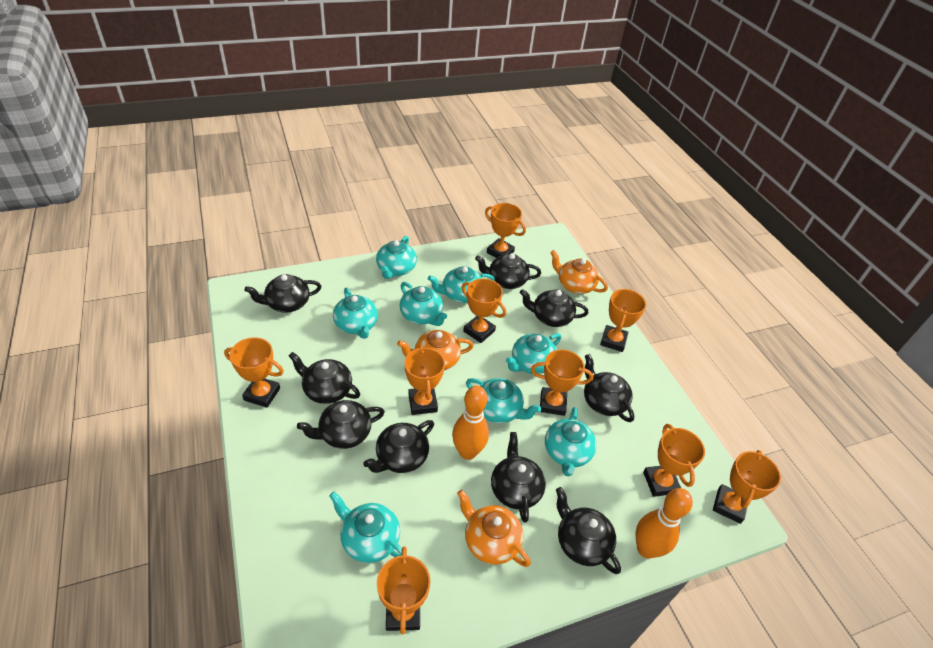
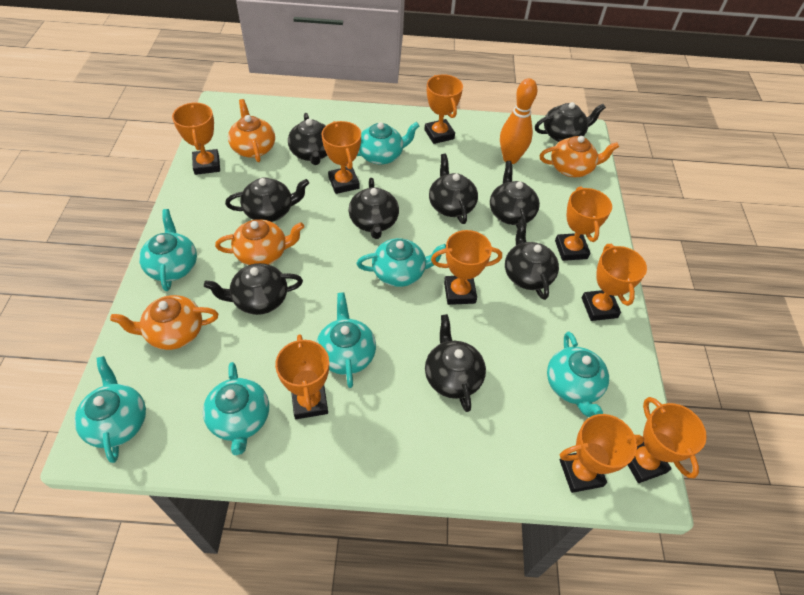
orange bowling pin: 2 -> 1
orange teapot: 3 -> 4
turquoise teapot: 8 -> 7

